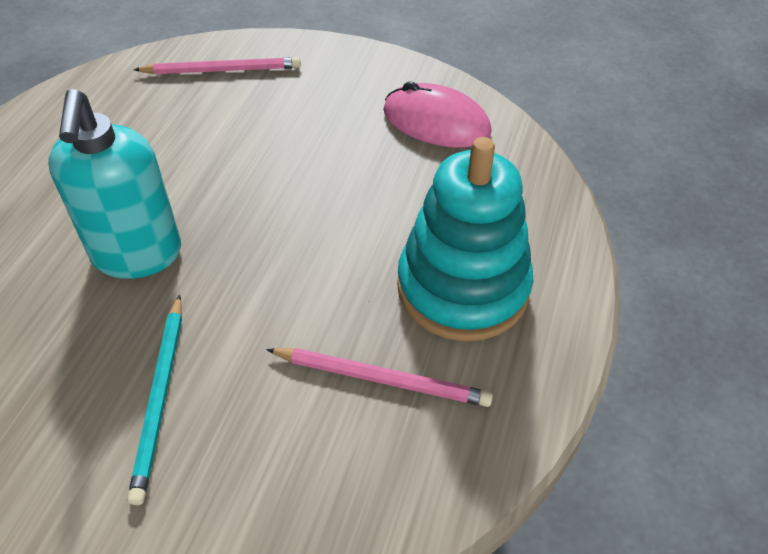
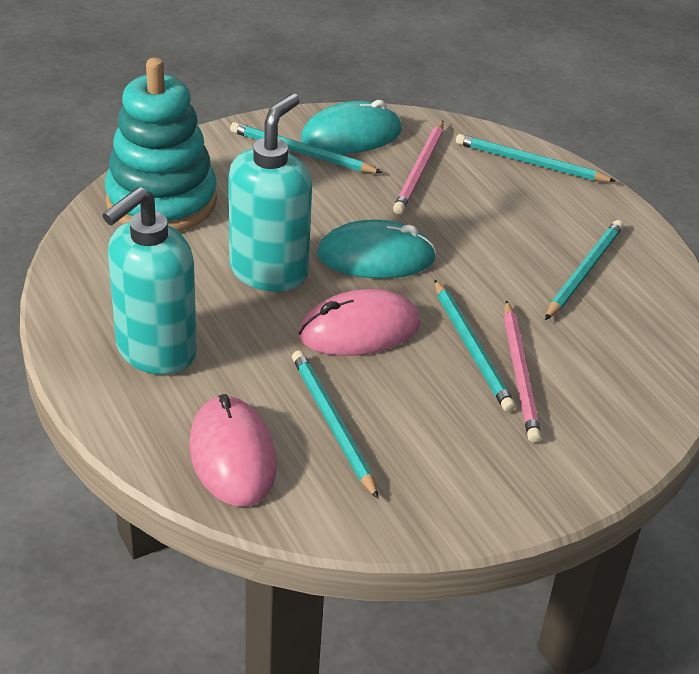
pink mouse: 1 -> 2
turquoise mouse: 0 -> 2
turquoise pencil: 1 -> 5
turquoise soap dispenser: 1 -> 2

